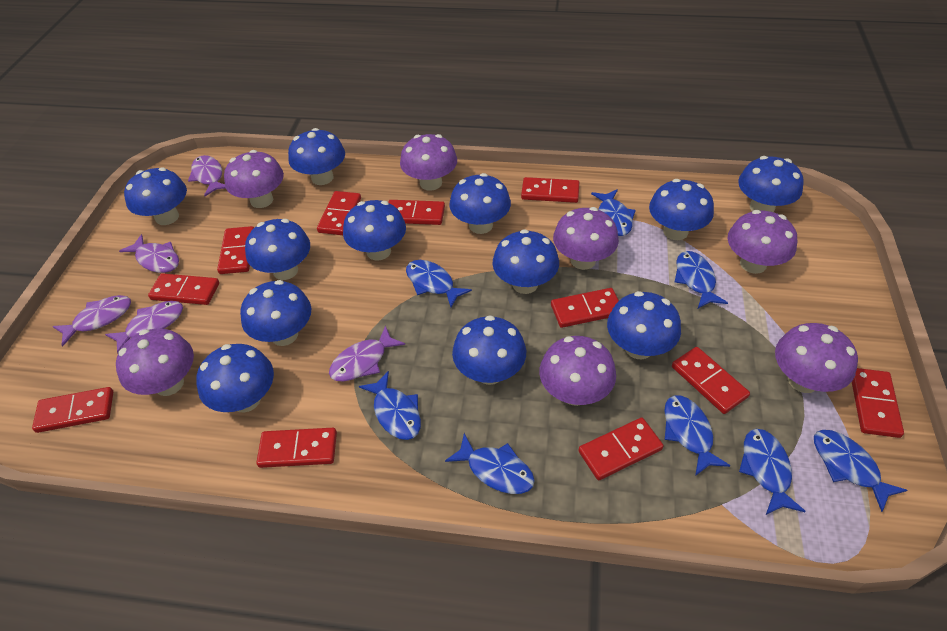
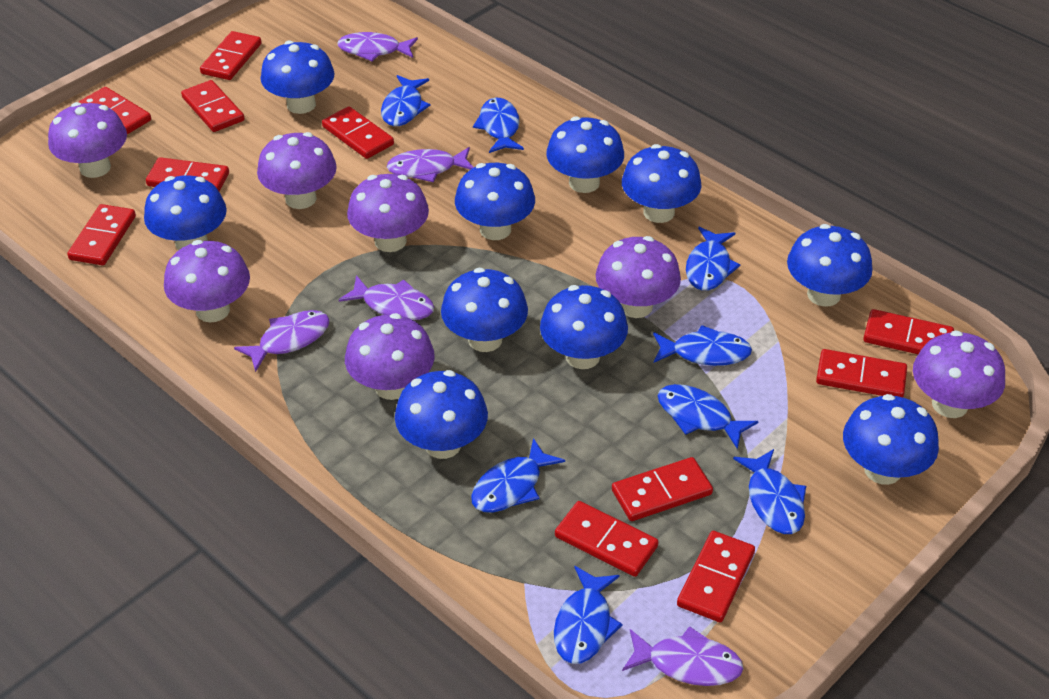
blue mushroom: 12 -> 10

